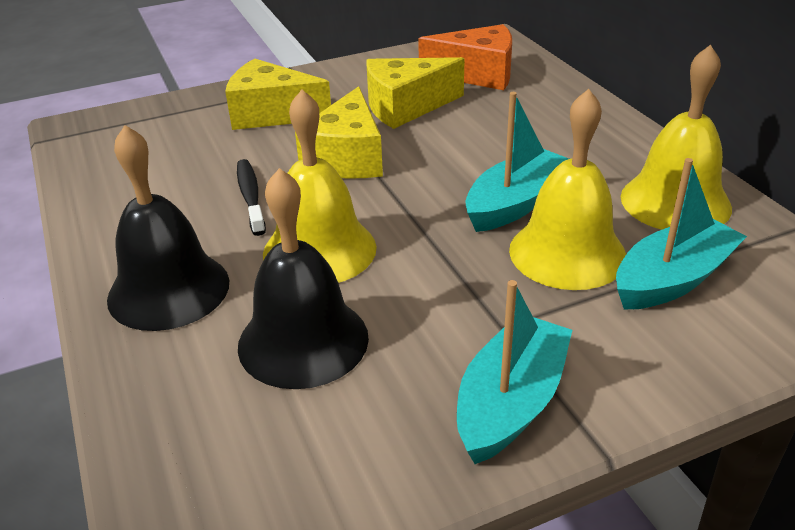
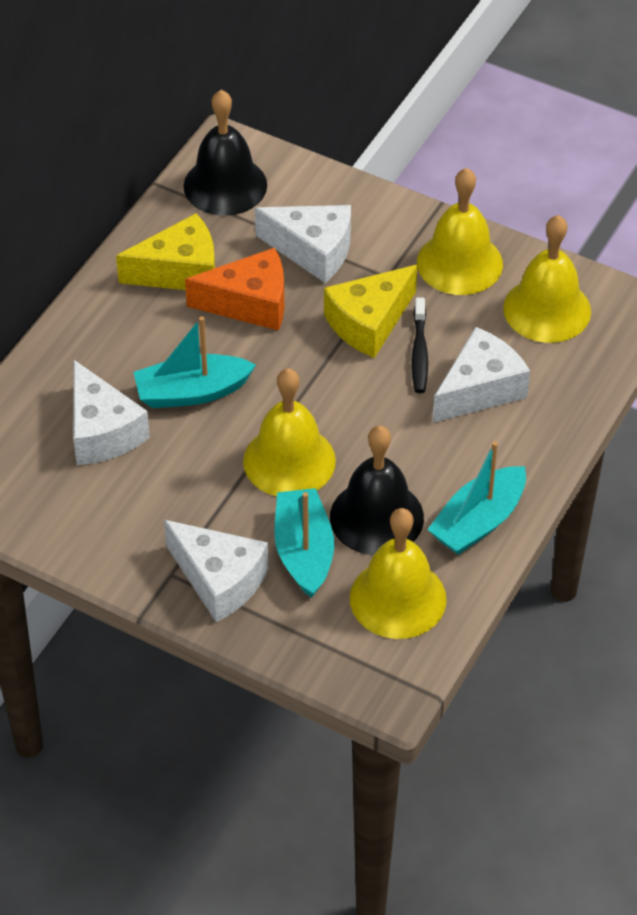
white cheese: 0 -> 4
yellow bell: 3 -> 4
yellow cheese: 3 -> 2

